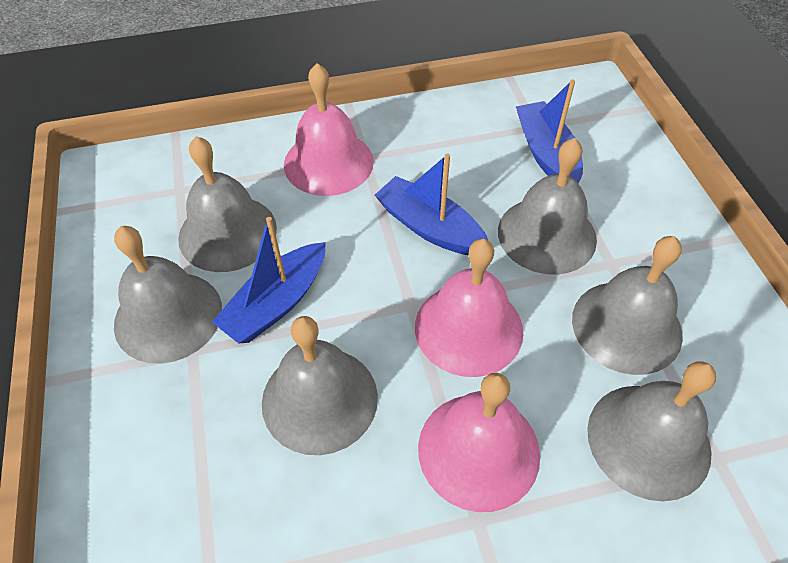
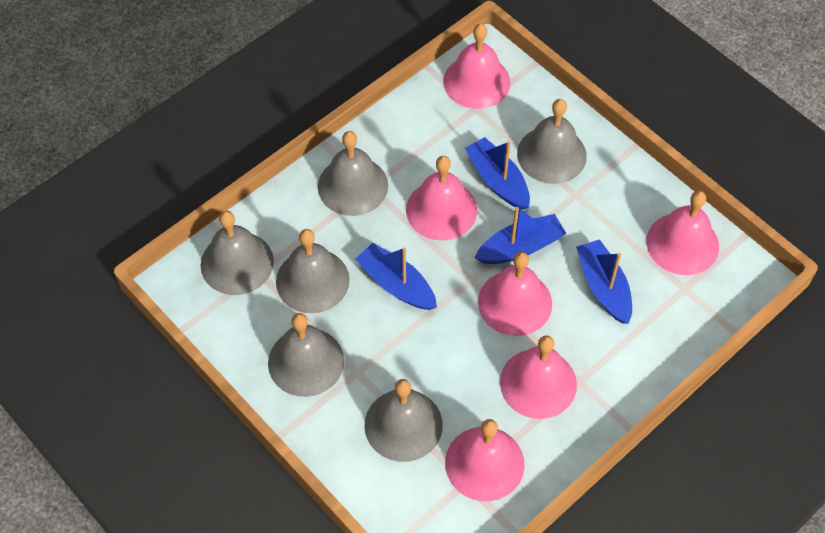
blue boat: 3 -> 4
pink bell: 3 -> 6

